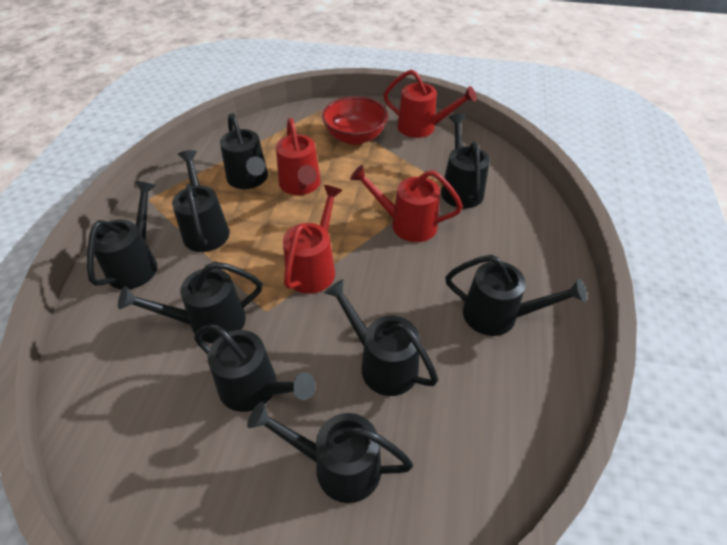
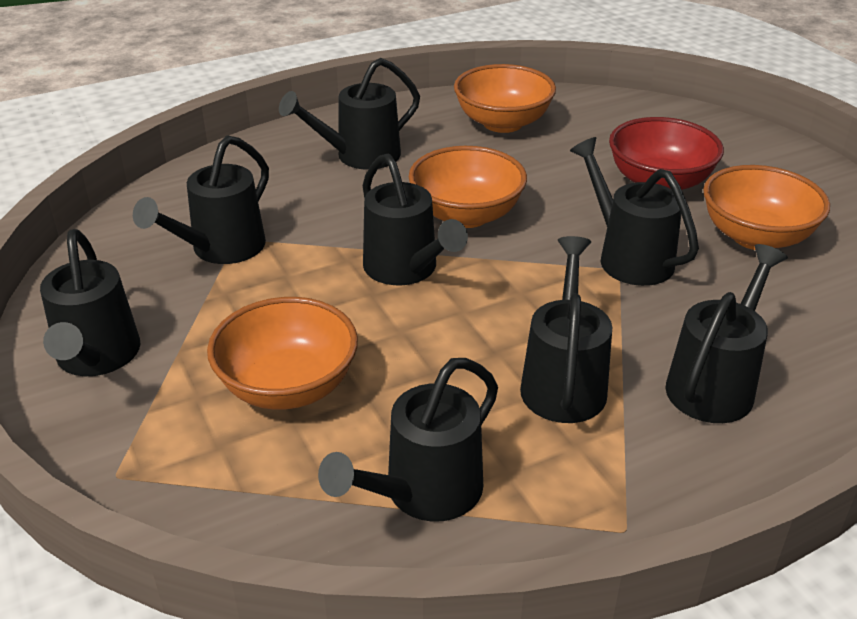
black watering can: 9 -> 8
orange bowl: 0 -> 4
red watering can: 4 -> 0

